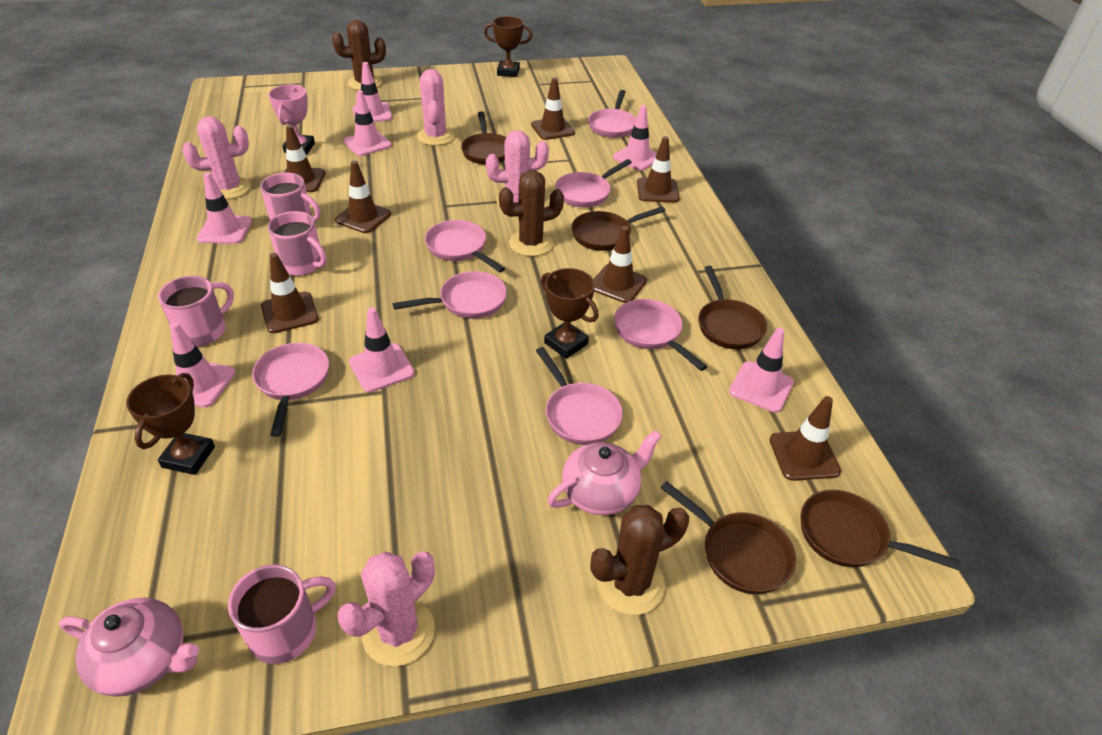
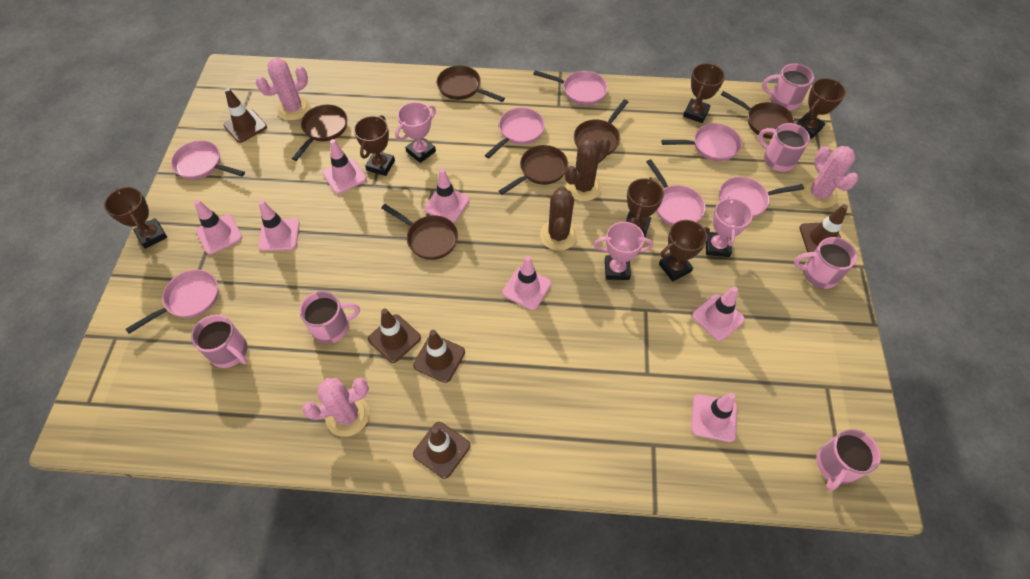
brown cactus: 3 -> 2
brown pan: 5 -> 6
brown traffic cone: 7 -> 5
brown trophy: 3 -> 6
pink cactus: 4 -> 3
pink mug: 4 -> 6
pink teapot: 2 -> 0
pink trophy: 1 -> 3

